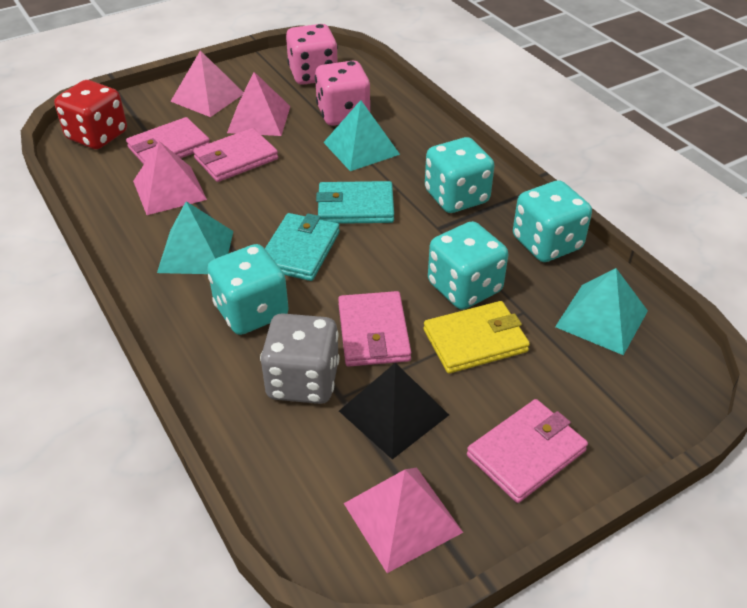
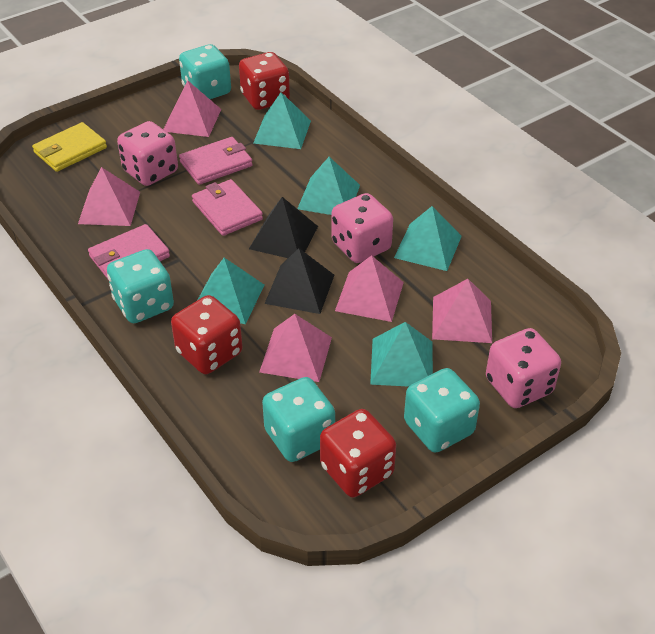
black pyramid: 1 -> 2
grey dice: 1 -> 0
pink dice: 2 -> 3
pink pyramid: 4 -> 5
pink wallet: 4 -> 3
red dice: 1 -> 3
turquoise pyramid: 3 -> 5
turquoise wallet: 2 -> 0

